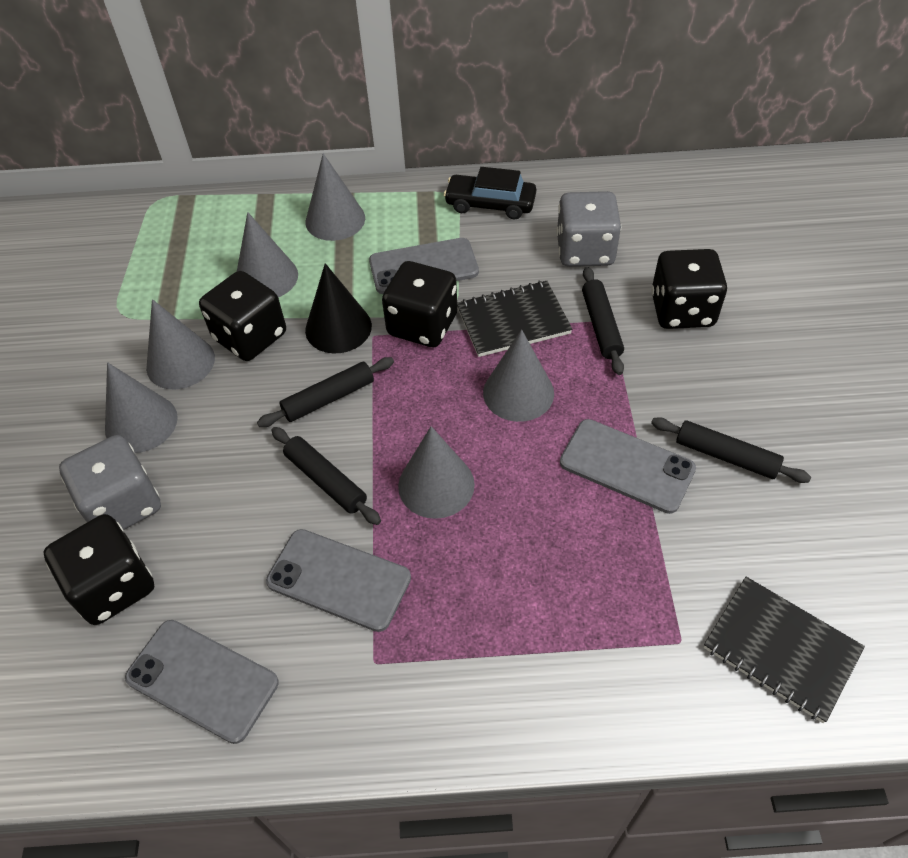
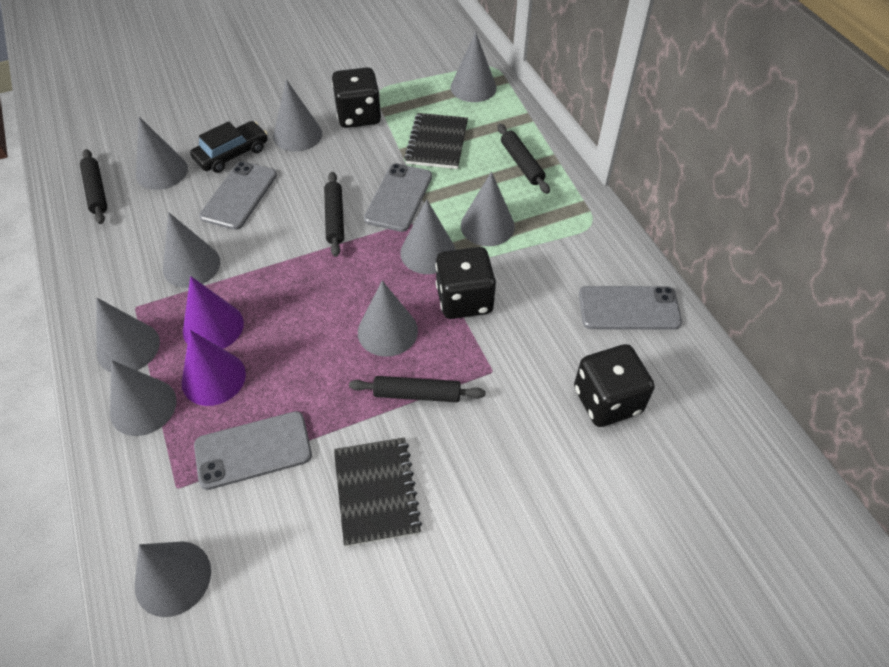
black cone: 1 -> 0
black dice: 4 -> 3
grey cone: 6 -> 10
grey dice: 2 -> 0
purple cone: 0 -> 2

